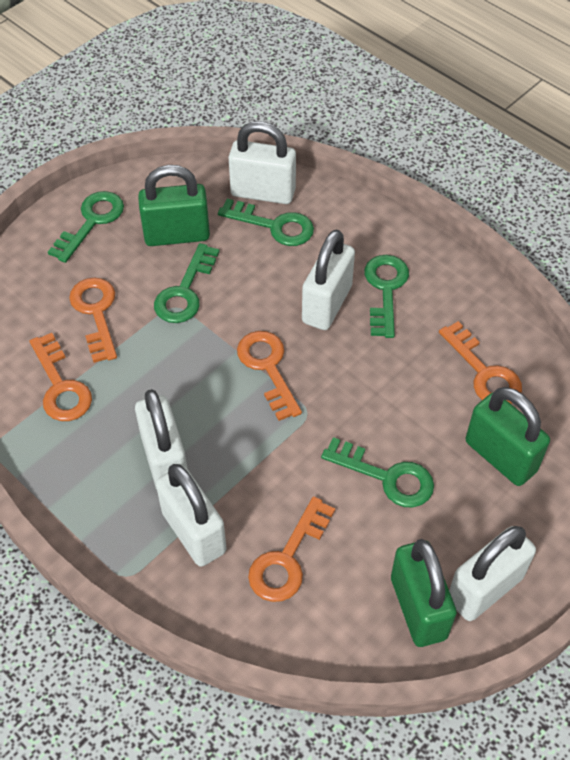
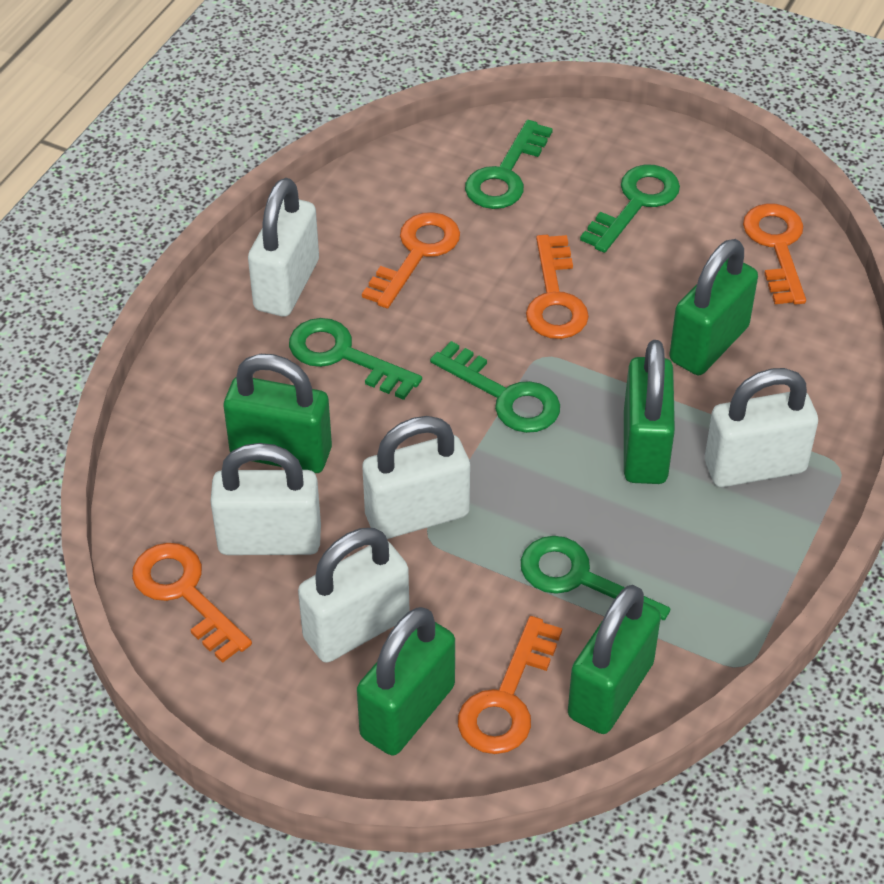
green padlock: 3 -> 5

